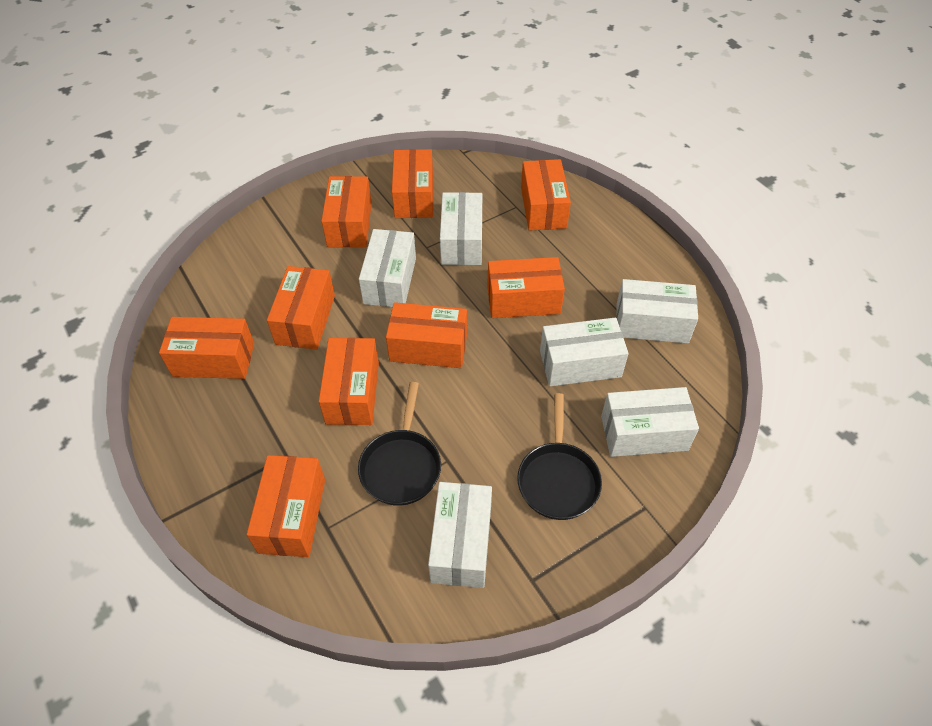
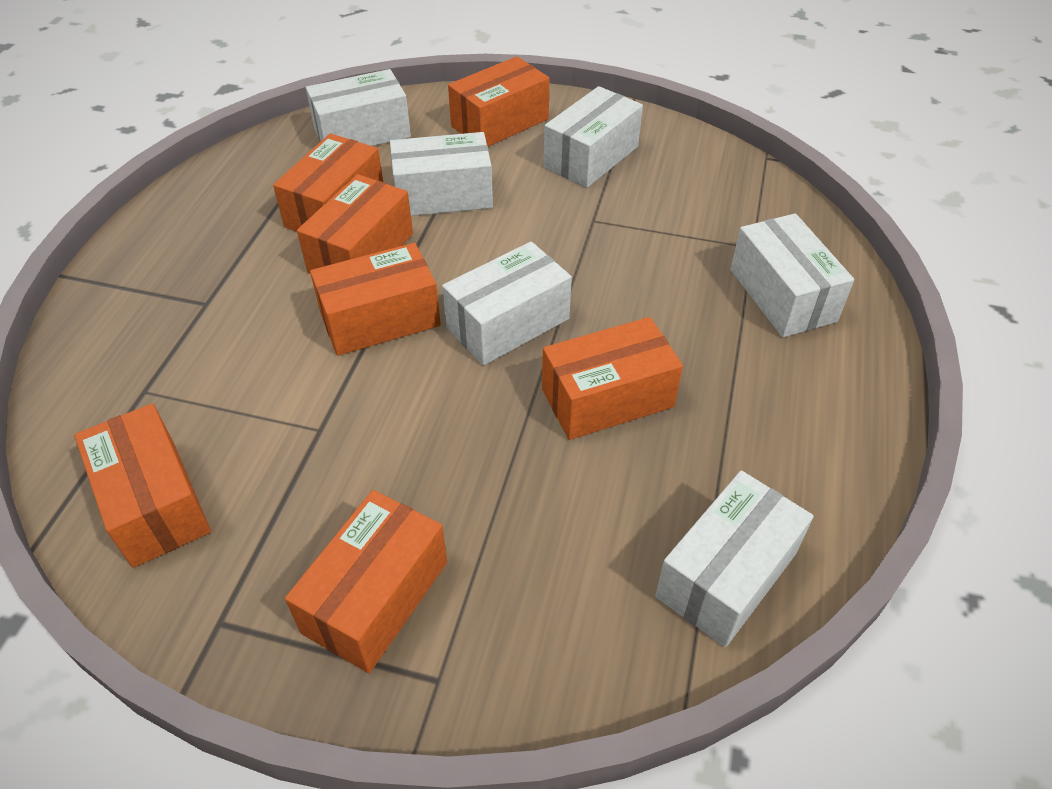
black pan: 2 -> 0
orange box: 9 -> 7

